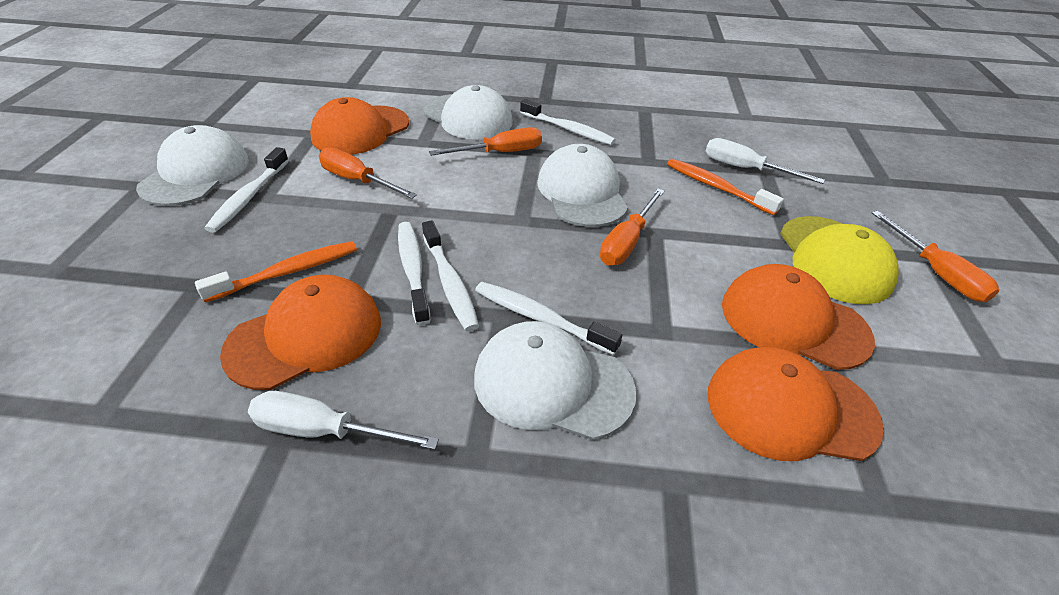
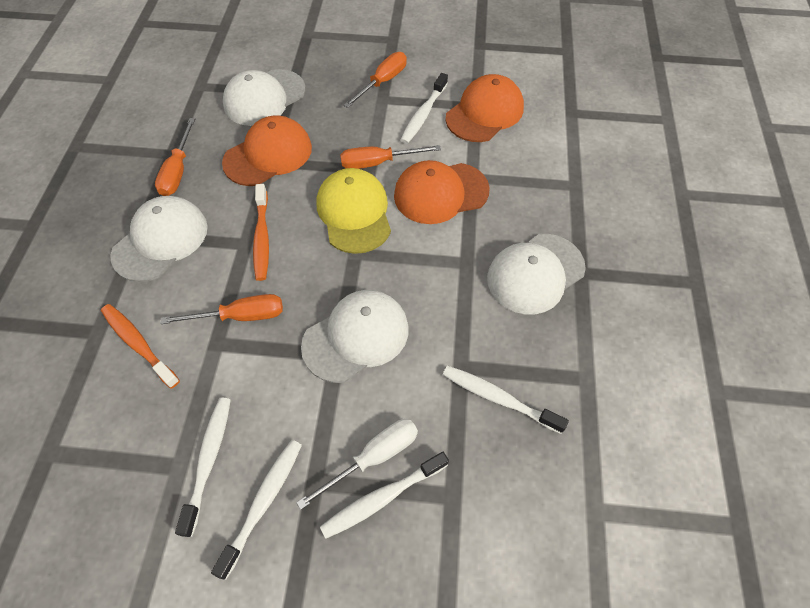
orange cap: 4 -> 3
white screwdriver: 2 -> 1

